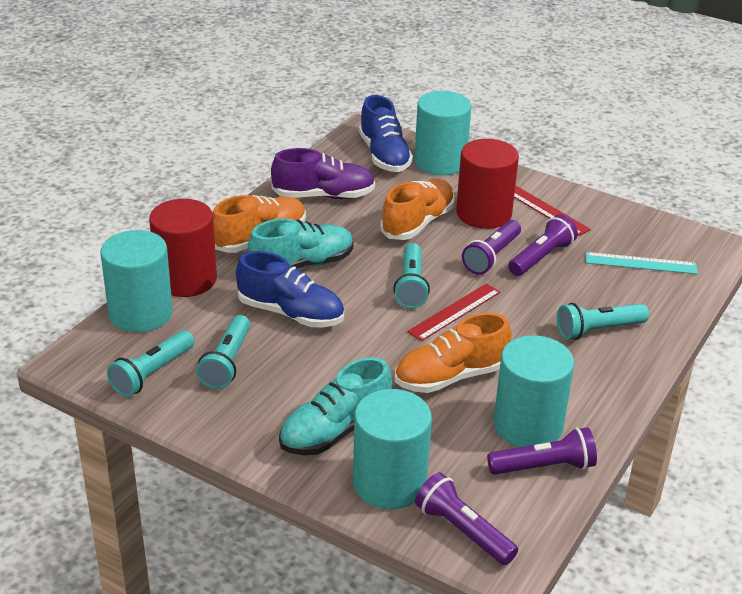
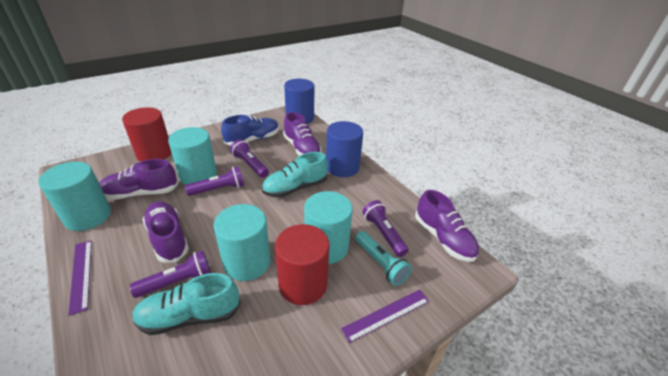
blue cylinder: 0 -> 2
blue shoe: 2 -> 1
orange shoe: 3 -> 0
purple ruler: 0 -> 2
purple shoe: 1 -> 4
red ruler: 2 -> 0
turquoise flashlight: 4 -> 1
turquoise ruler: 1 -> 0

